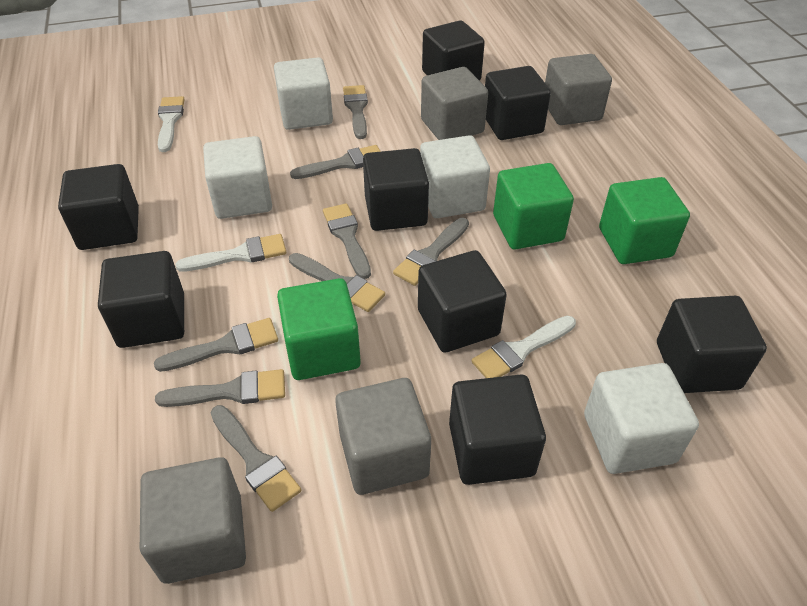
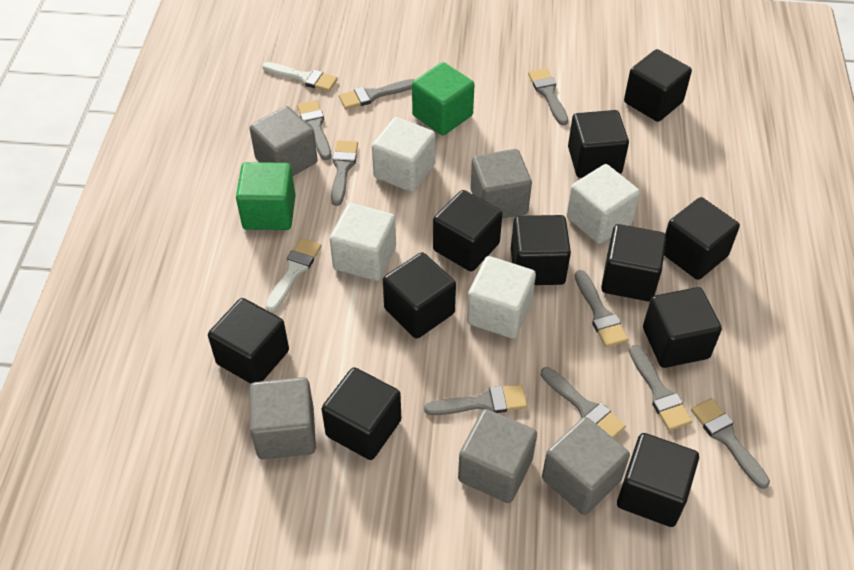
black cube: 8 -> 11
green cube: 3 -> 2
grey brush: 8 -> 9
grey cube: 4 -> 5
white brush: 3 -> 2

